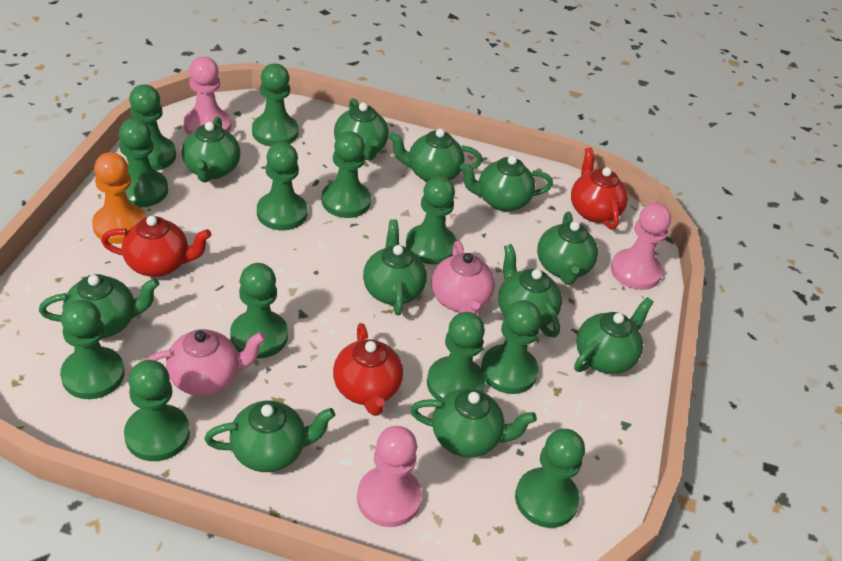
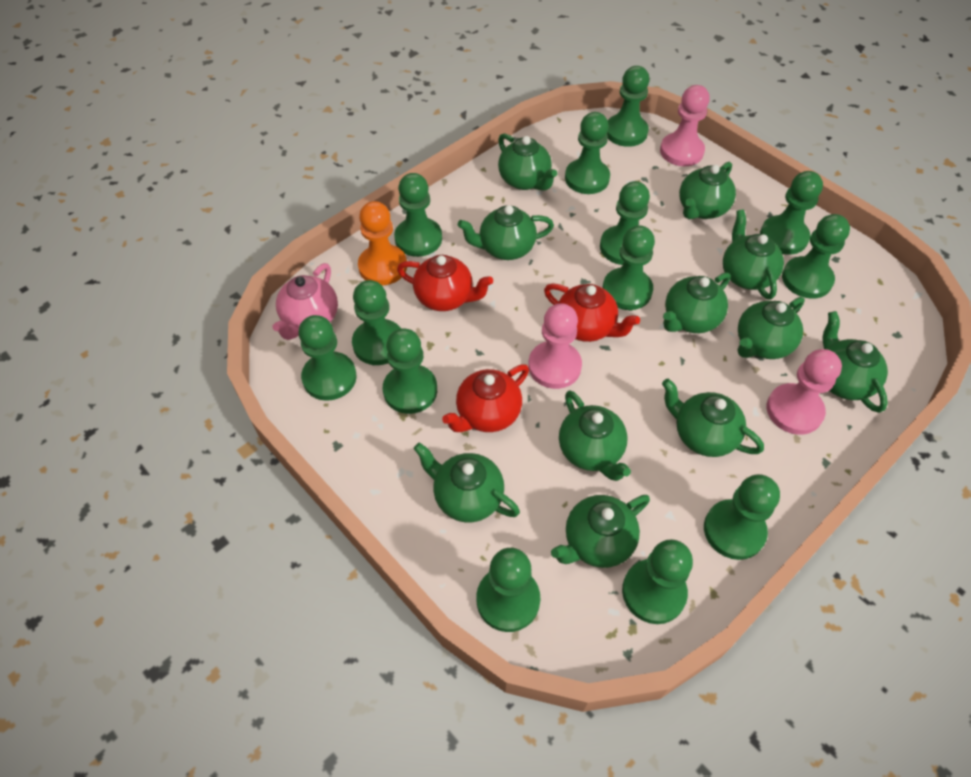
green pawn: 12 -> 13
pink teapot: 2 -> 1

